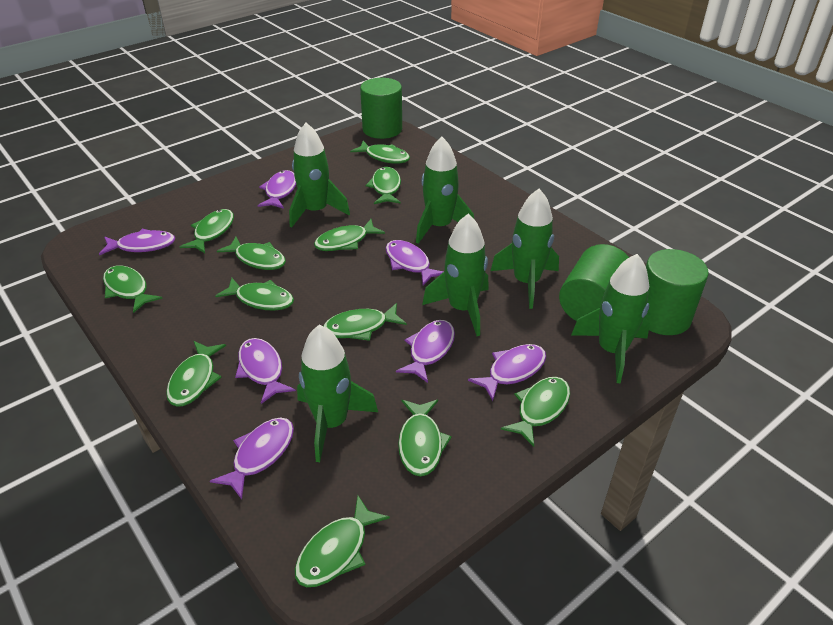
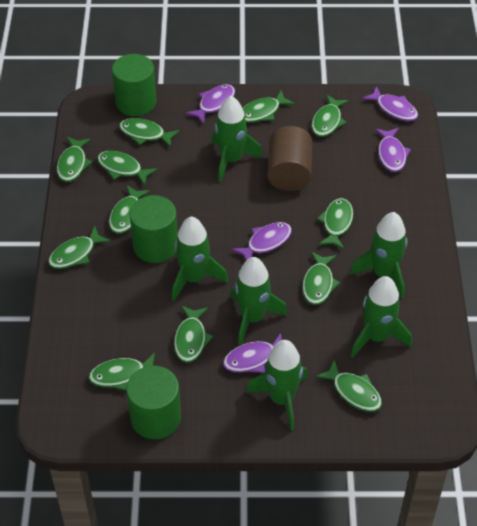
brown cylinder: 0 -> 1
purple fish: 7 -> 5

